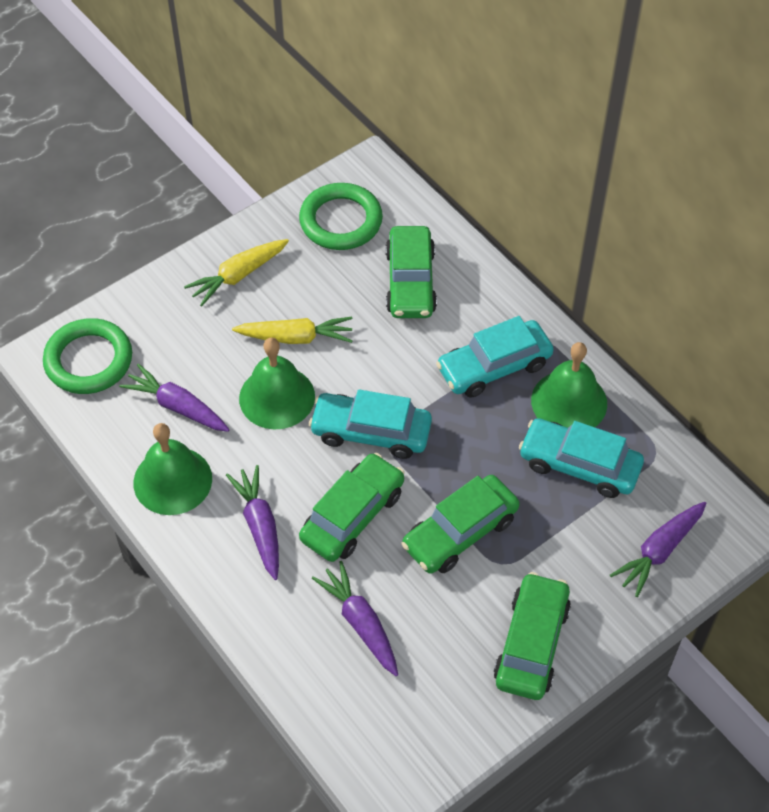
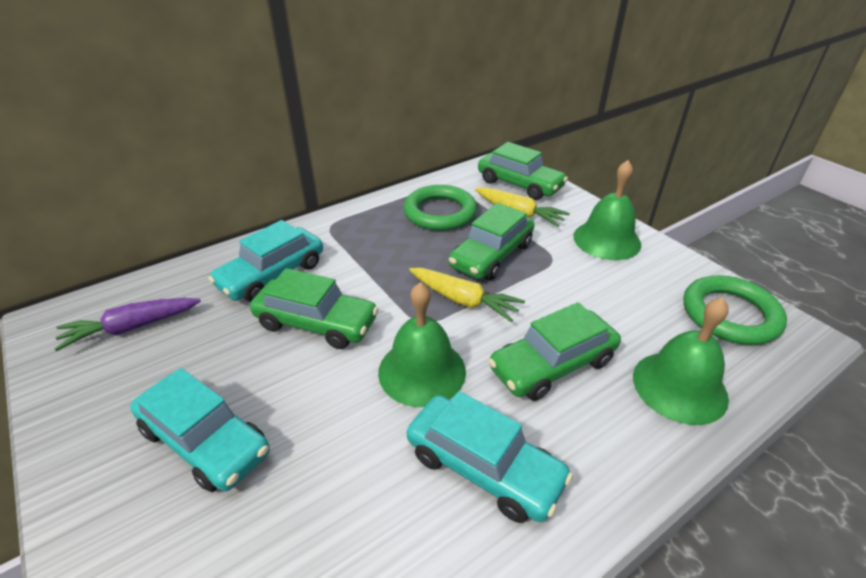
purple carrot: 4 -> 1

